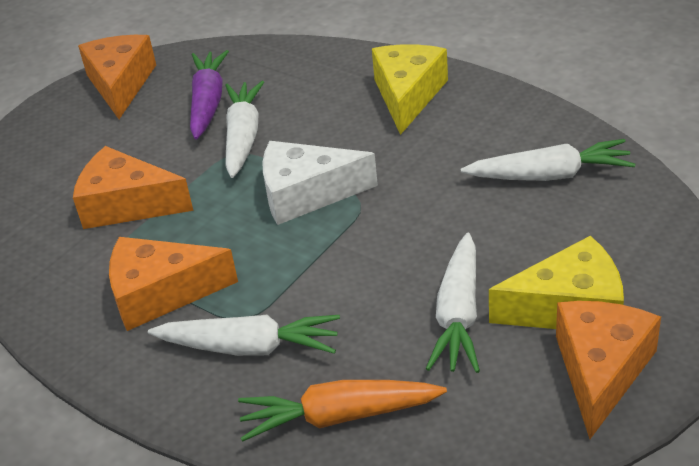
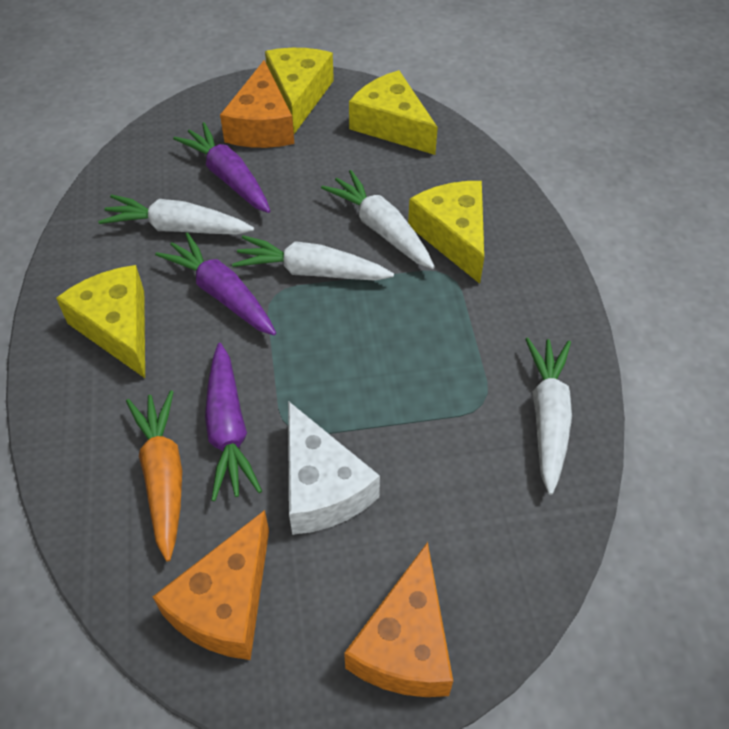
orange cheese: 4 -> 3
purple carrot: 1 -> 3
yellow cheese: 2 -> 4

